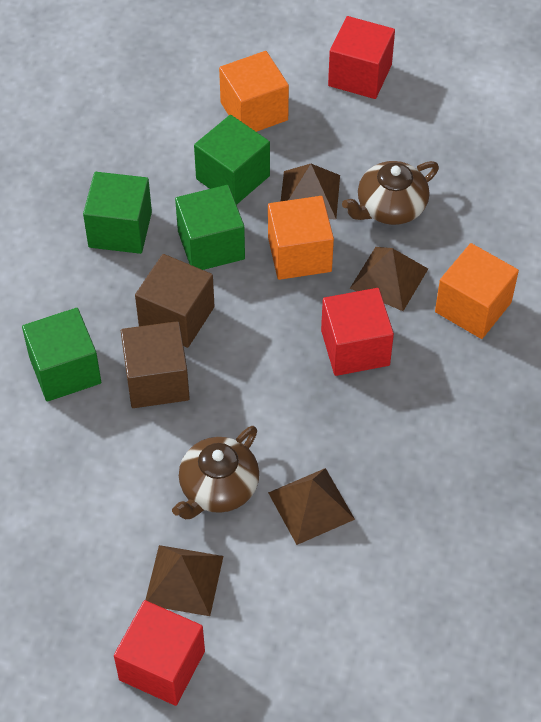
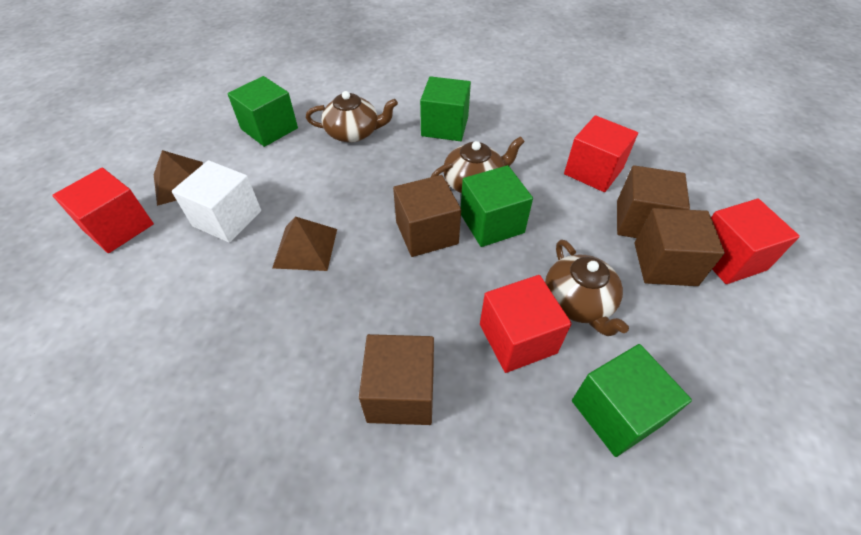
brown cube: 2 -> 4
brown pyramid: 4 -> 2
brown teapot: 2 -> 3
orange cube: 3 -> 0
red cube: 3 -> 4
white cube: 0 -> 1

